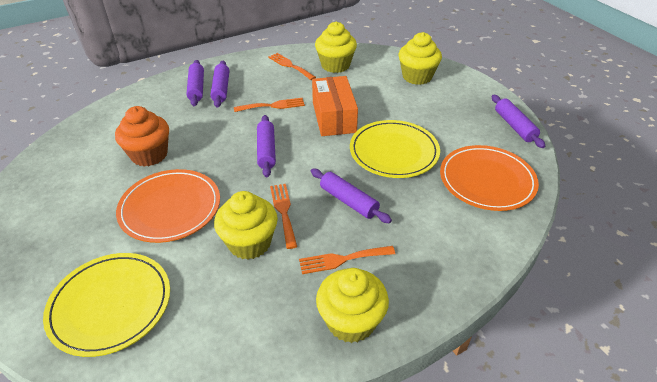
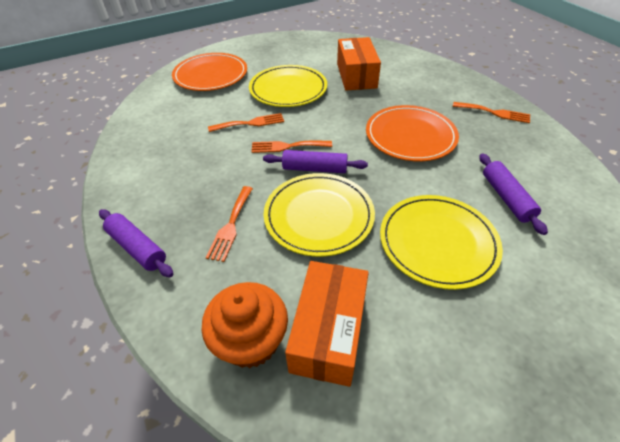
orange box: 1 -> 2
purple rolling pin: 5 -> 3
yellow cupcake: 4 -> 0
yellow plate: 2 -> 3

